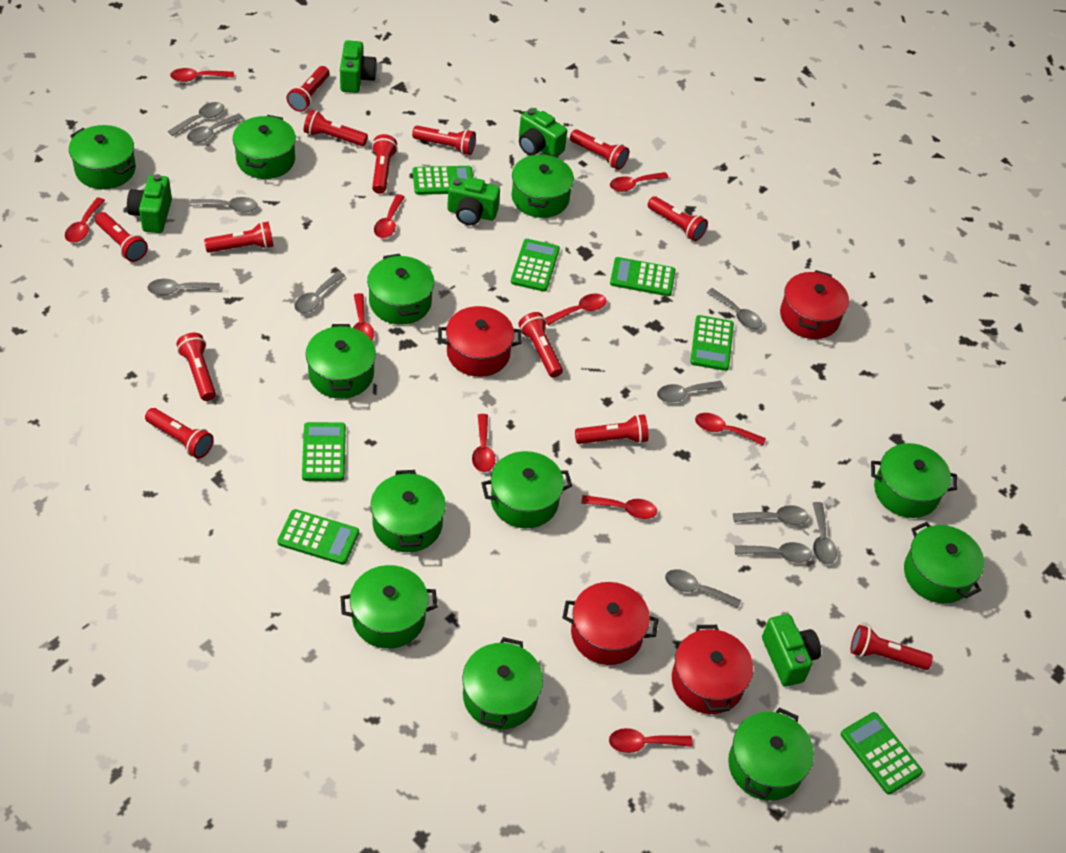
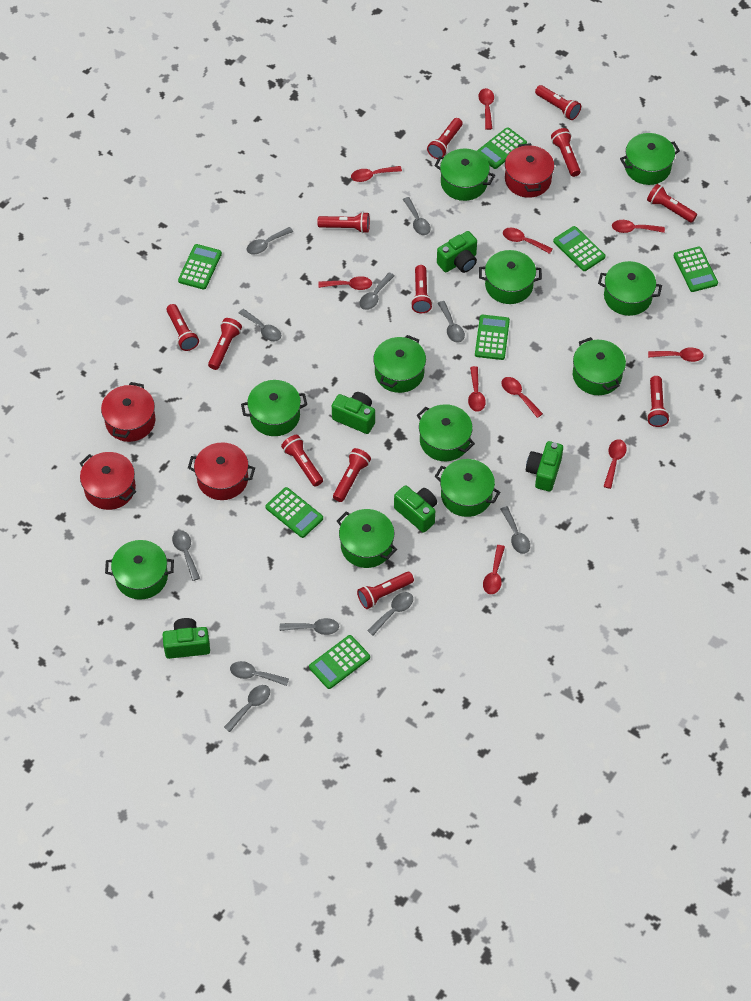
green pot: 12 -> 11
red flashlight: 13 -> 12

